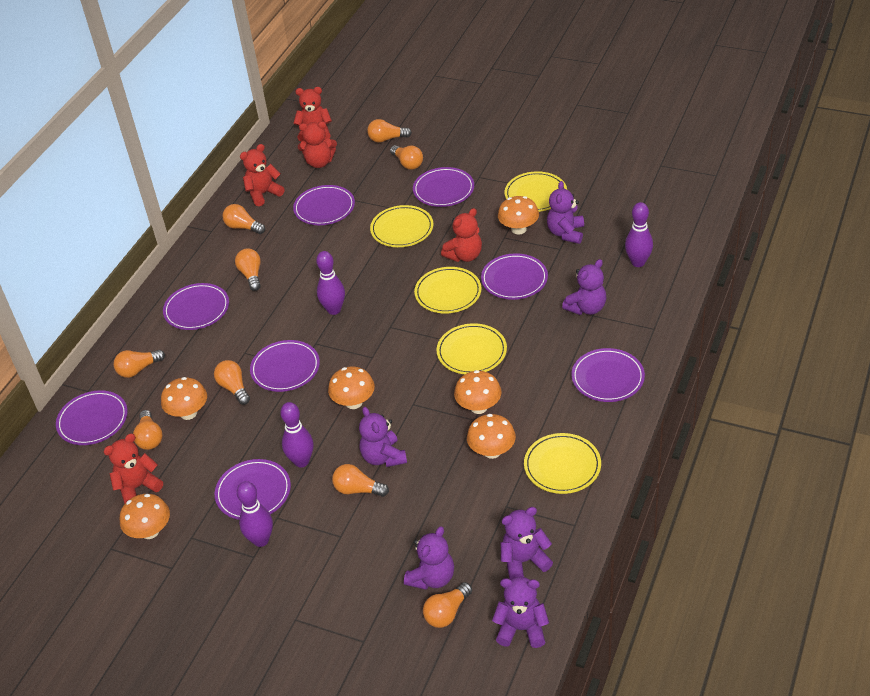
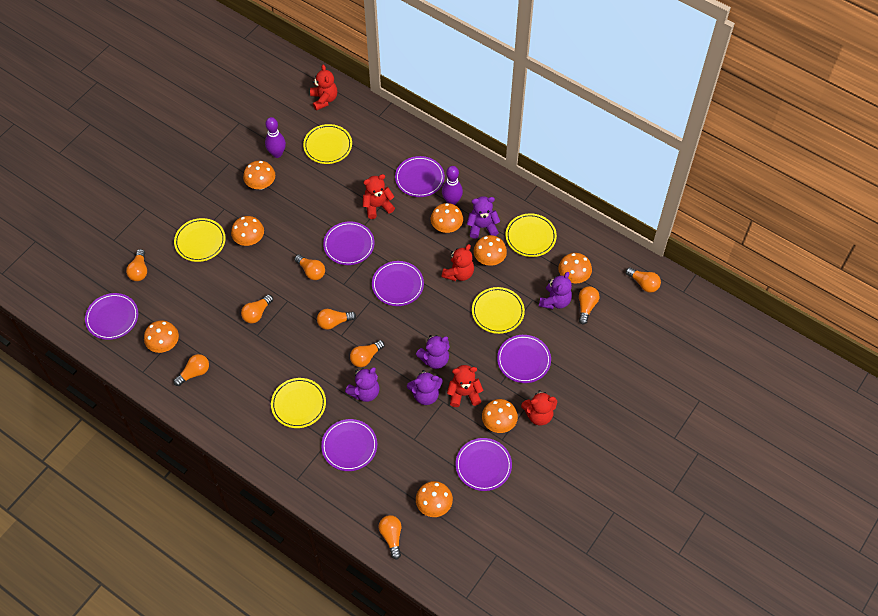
orange mushroom: 6 -> 8
purple bowling pin: 4 -> 2
purple plate: 8 -> 7
purple teddy bear: 6 -> 5

